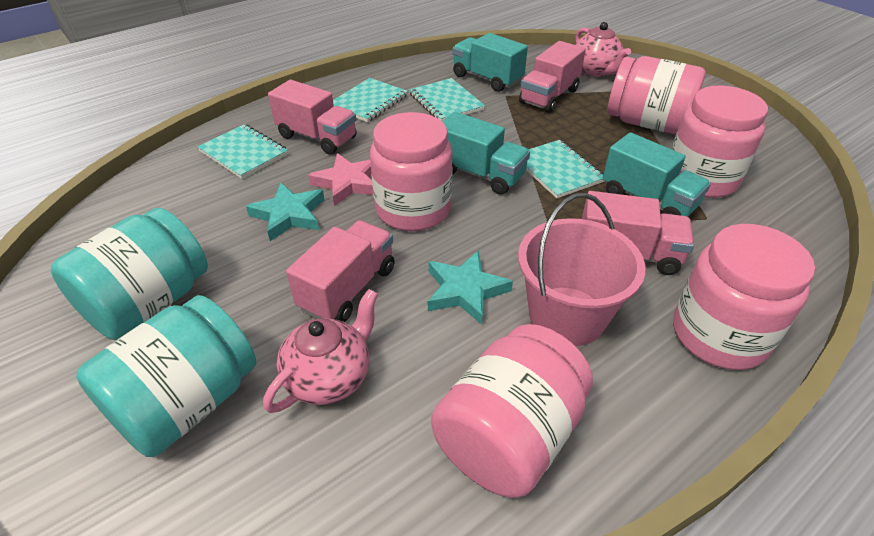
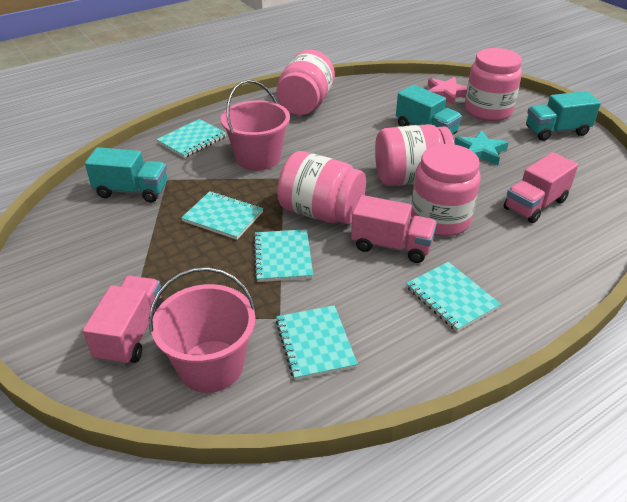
pink bucket: 1 -> 2
pink teapot: 2 -> 0
pink truck: 4 -> 3
turquoise jar: 2 -> 0
turquoise notebook: 4 -> 5
turquoise star: 2 -> 1

